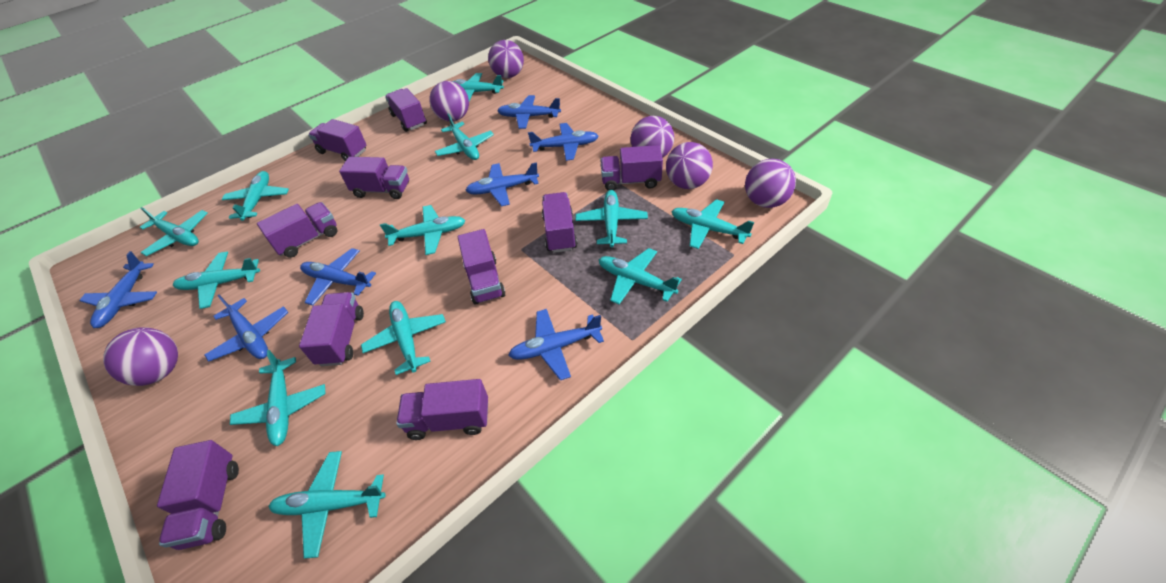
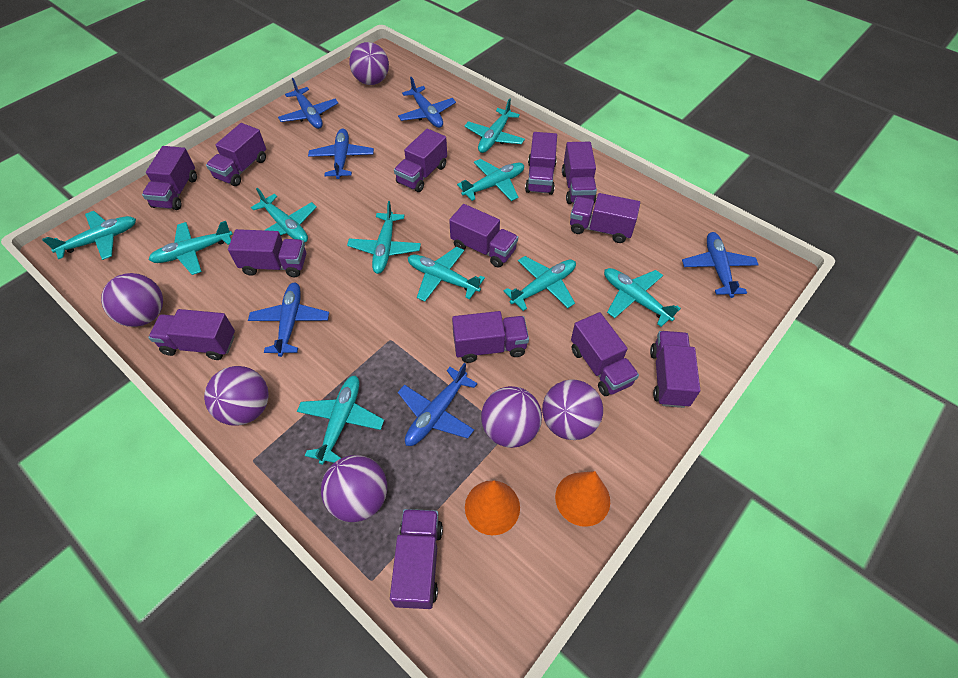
blue plane: 7 -> 6
orange cone: 0 -> 2
purple truck: 10 -> 13
turquoise plane: 12 -> 10

